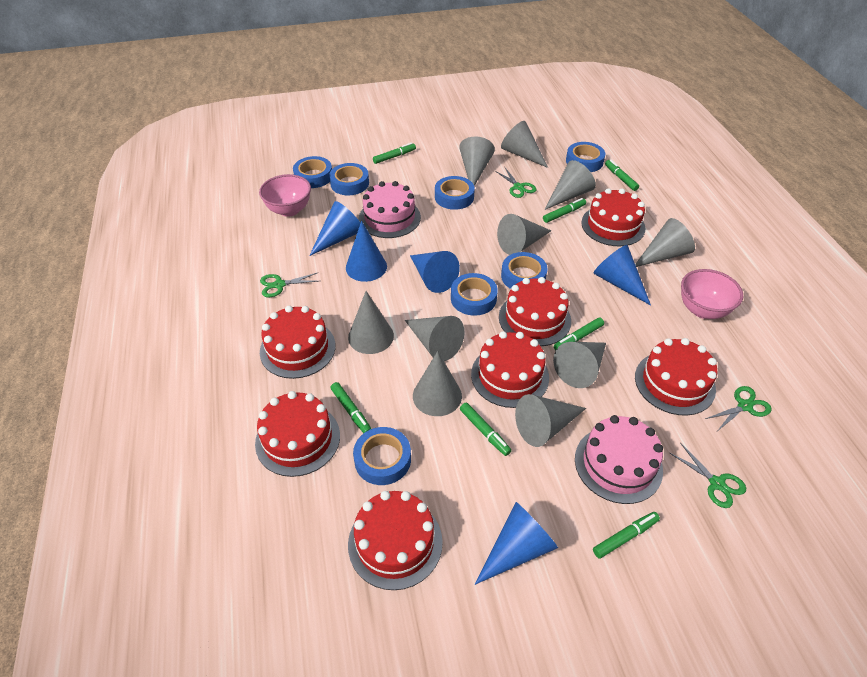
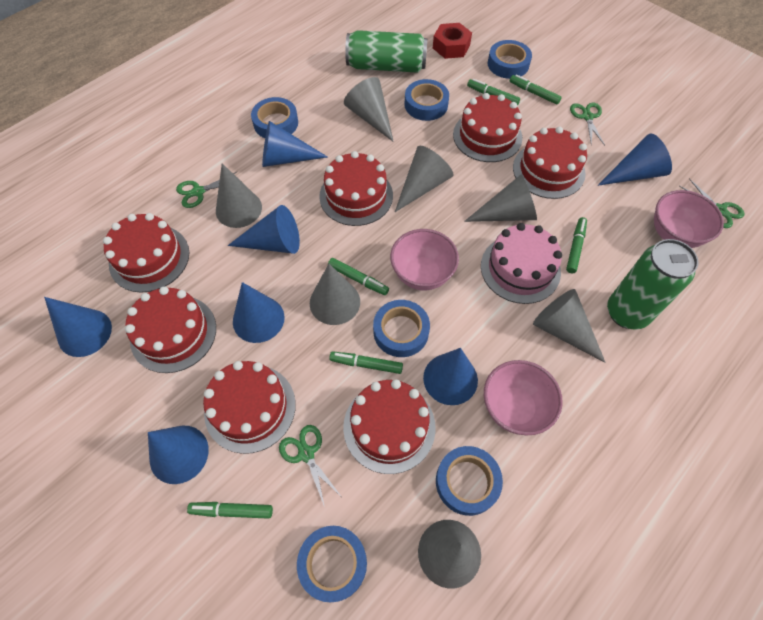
blue cone: 5 -> 7
blue tape: 7 -> 6
green can: 0 -> 2
green marker: 7 -> 6
grey cone: 10 -> 7
pink bowl: 2 -> 3
pink cake: 2 -> 1
red nut: 0 -> 1

